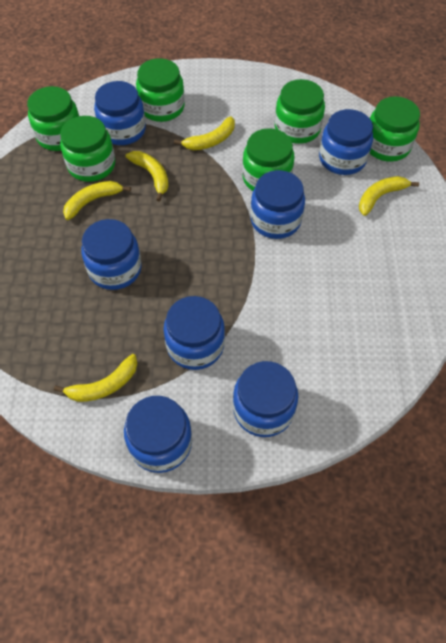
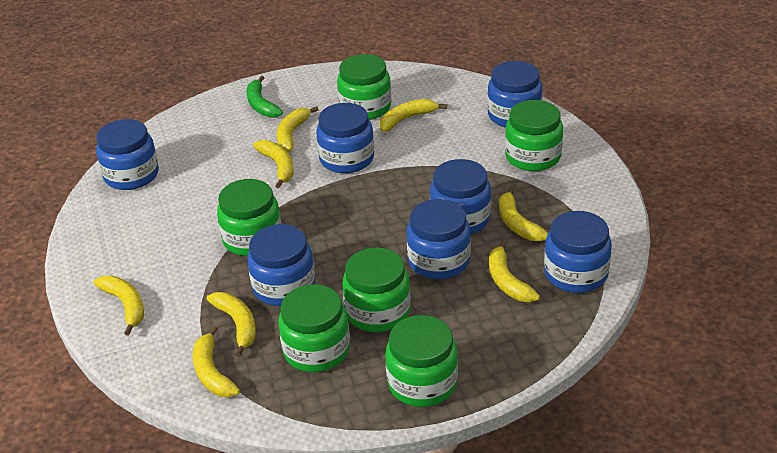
green banana: 0 -> 1
yellow banana: 5 -> 8

